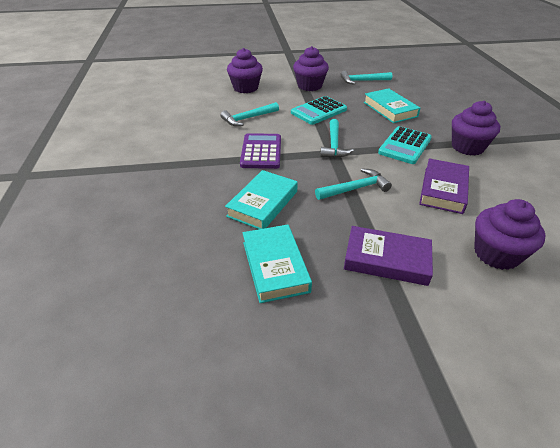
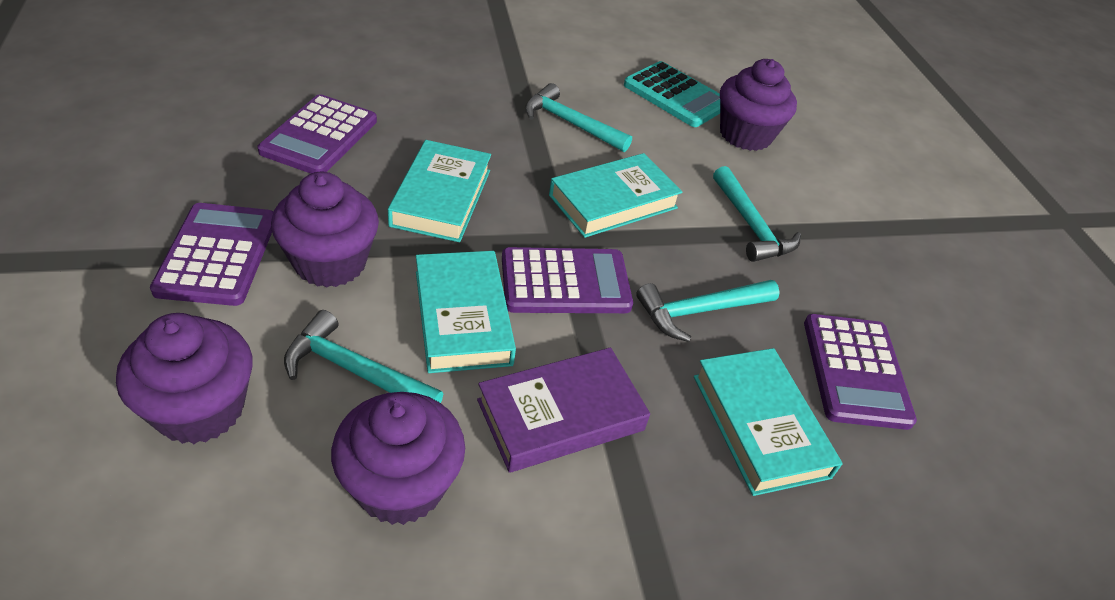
purple book: 2 -> 1
purple calculator: 1 -> 4
turquoise book: 3 -> 4
turquoise calculator: 2 -> 1

